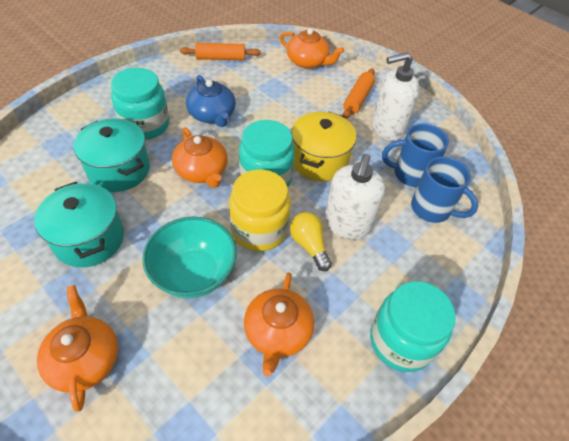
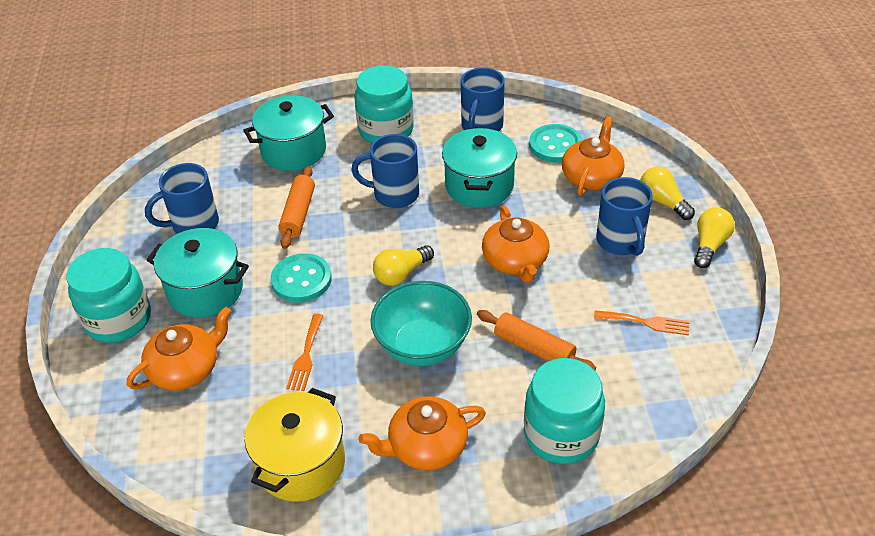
blue mug: 2 -> 4
blue teapot: 1 -> 0
orange fork: 0 -> 2
turquoise button: 0 -> 2
turquoise pot: 2 -> 3
white soap dispenser: 2 -> 0
yellow jar: 1 -> 0
yellow light bulb: 1 -> 3

